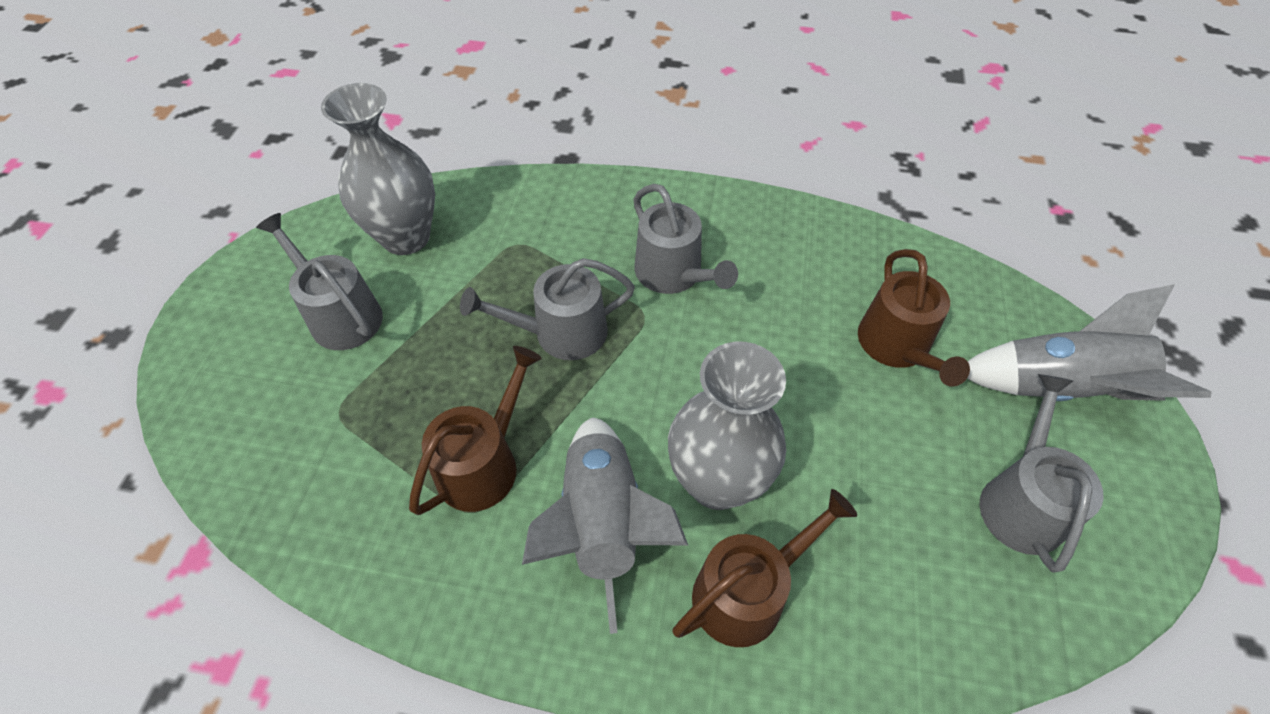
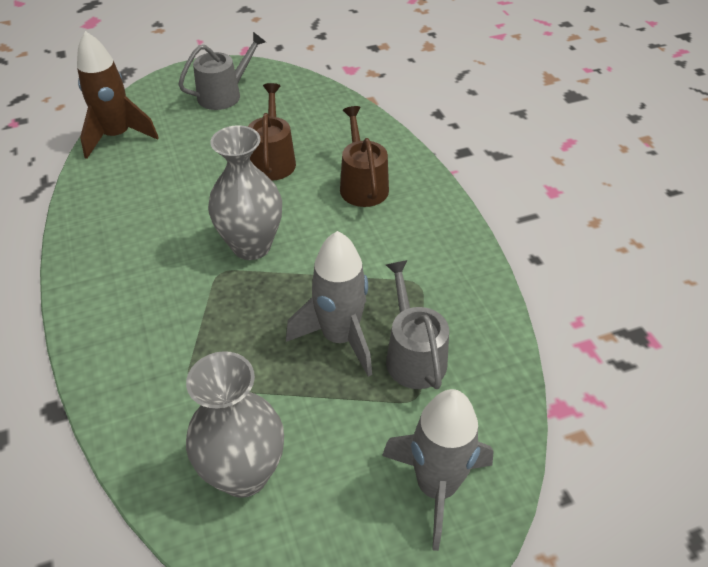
brown rocket: 0 -> 1
brown watering can: 3 -> 2
grey watering can: 4 -> 2

